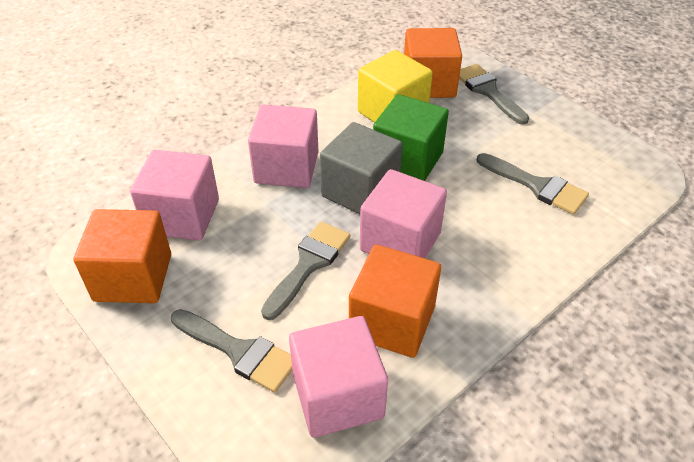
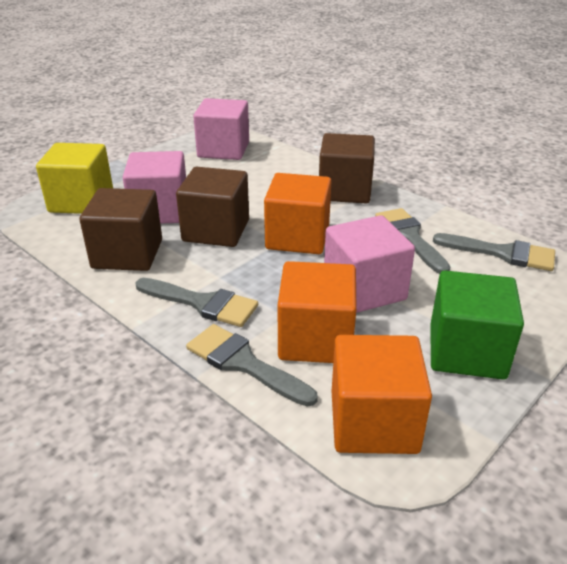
brown cube: 0 -> 3
grey cube: 1 -> 0
pink cube: 4 -> 3

